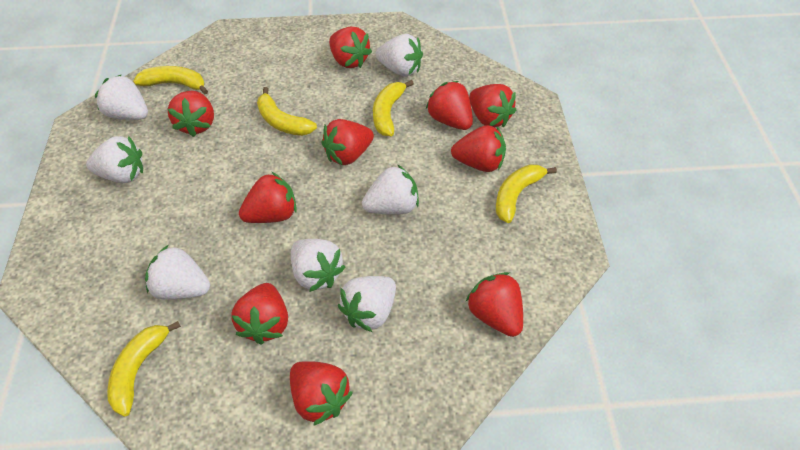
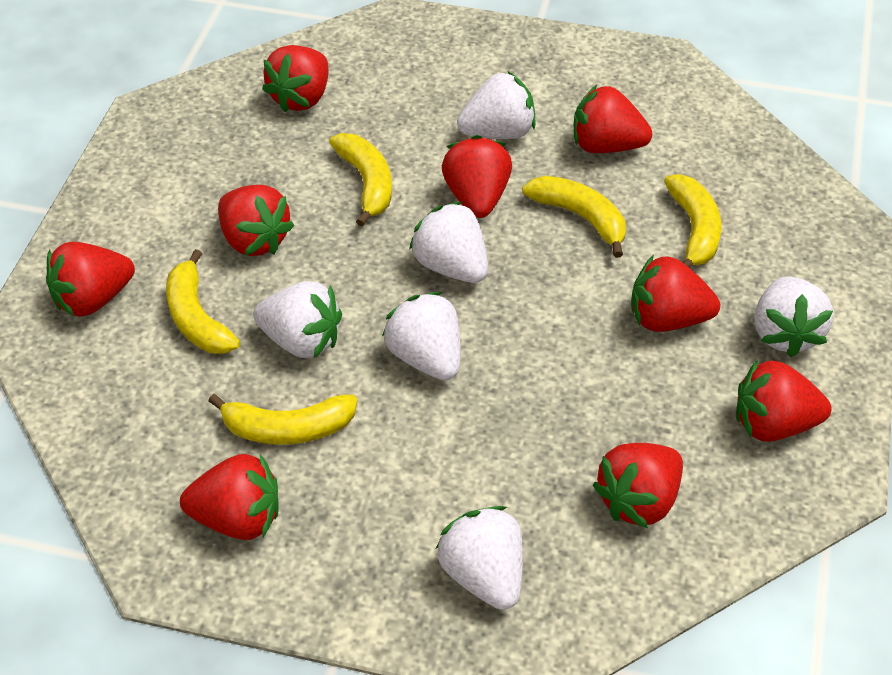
red strawberry: 10 -> 9
white strawberry: 7 -> 6

